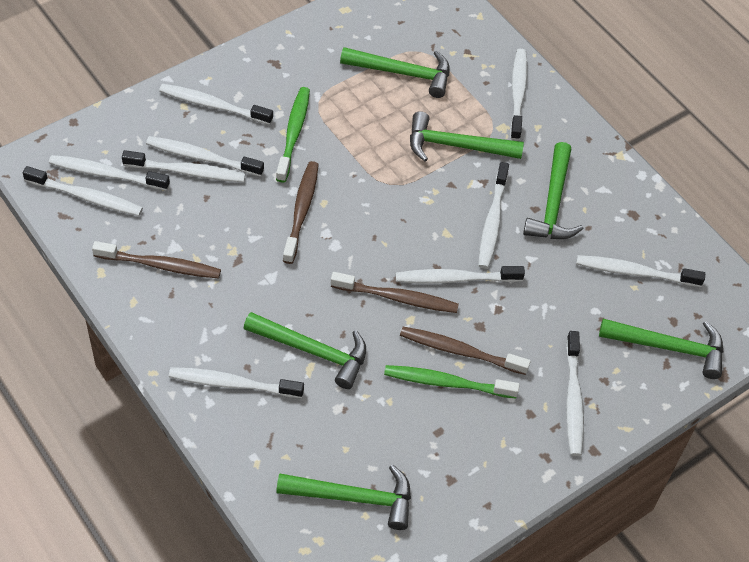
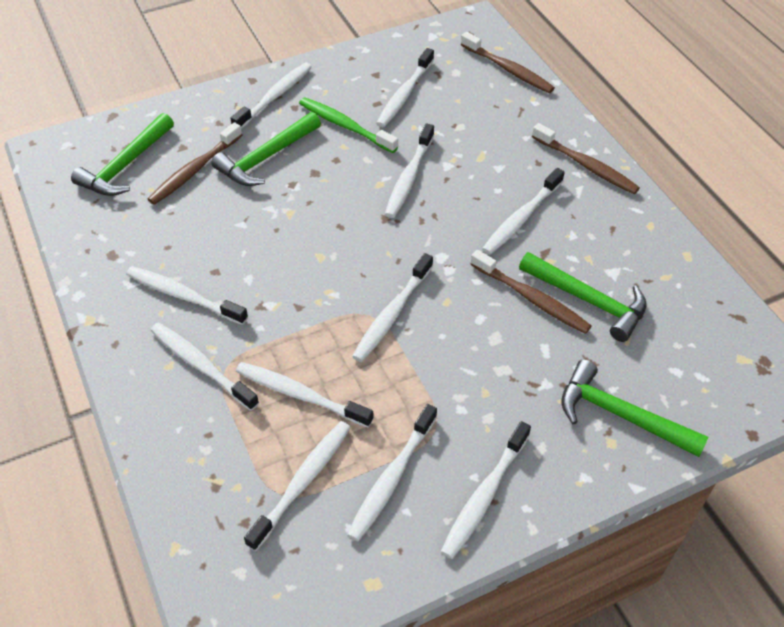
green hammer: 6 -> 4
green toothbrush: 2 -> 1

